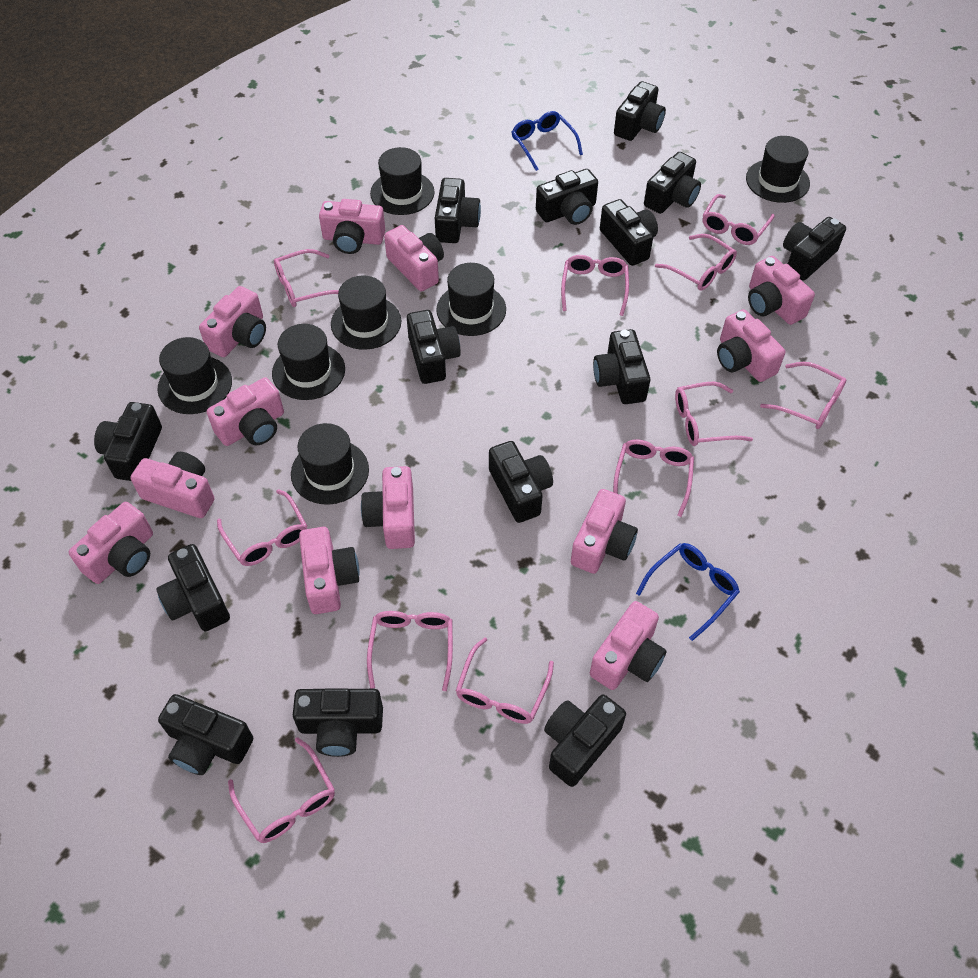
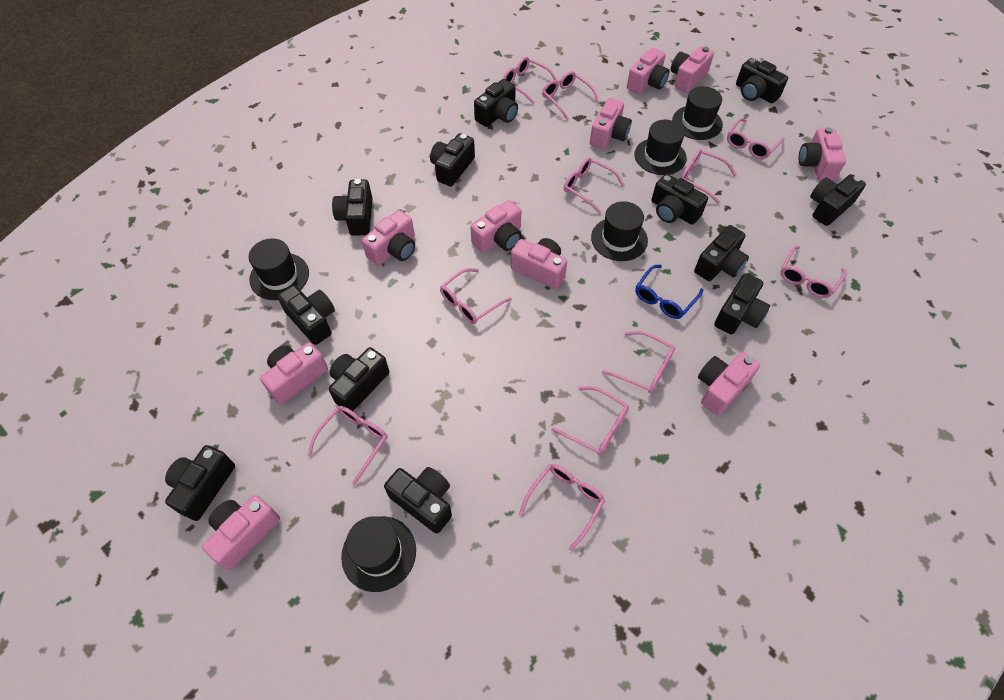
black camera: 14 -> 12
black hat: 7 -> 5
blue glasses: 2 -> 1
pink camera: 12 -> 10

